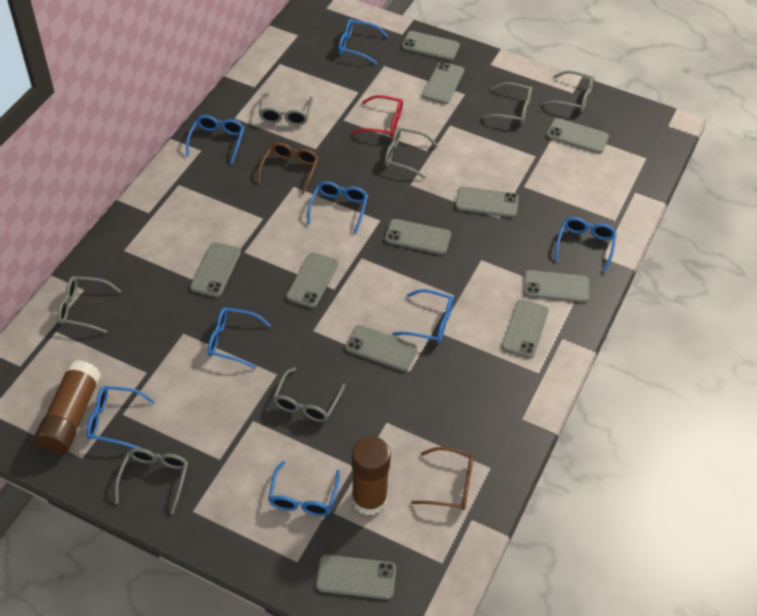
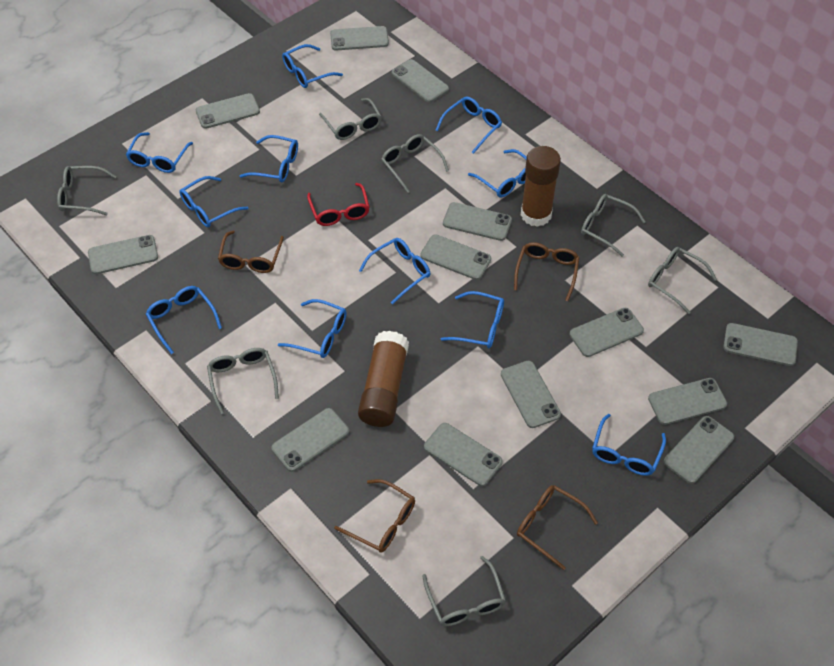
blue glasses: 8 -> 11
brown glasses: 2 -> 4
grey phone: 11 -> 13

